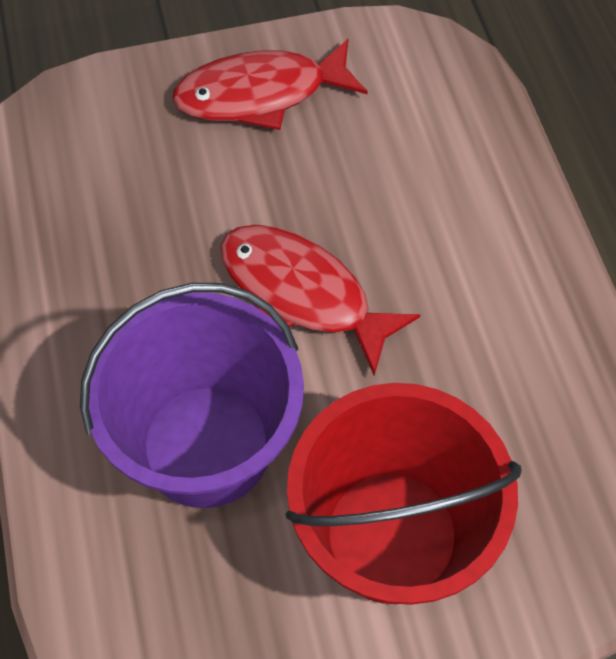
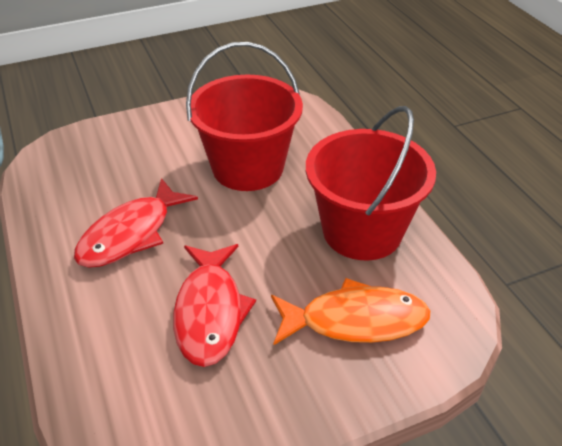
orange fish: 0 -> 1
purple bucket: 1 -> 0
red bucket: 1 -> 2

